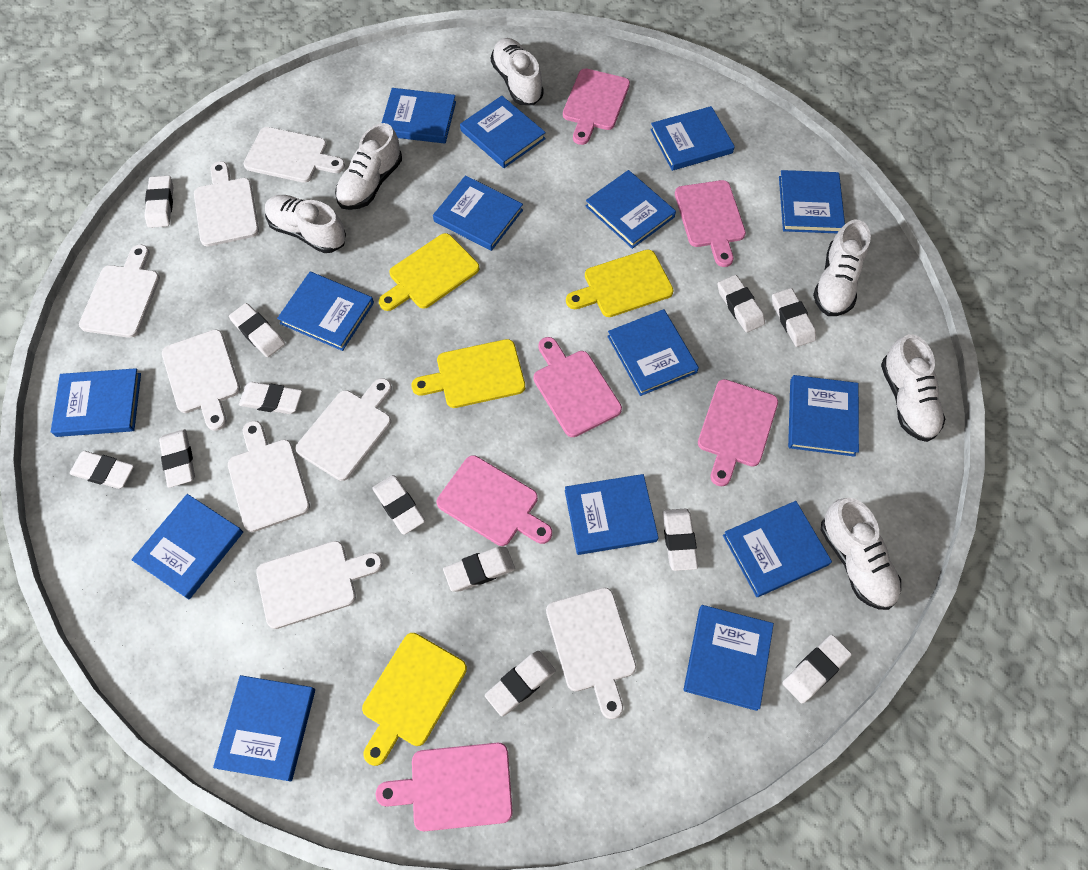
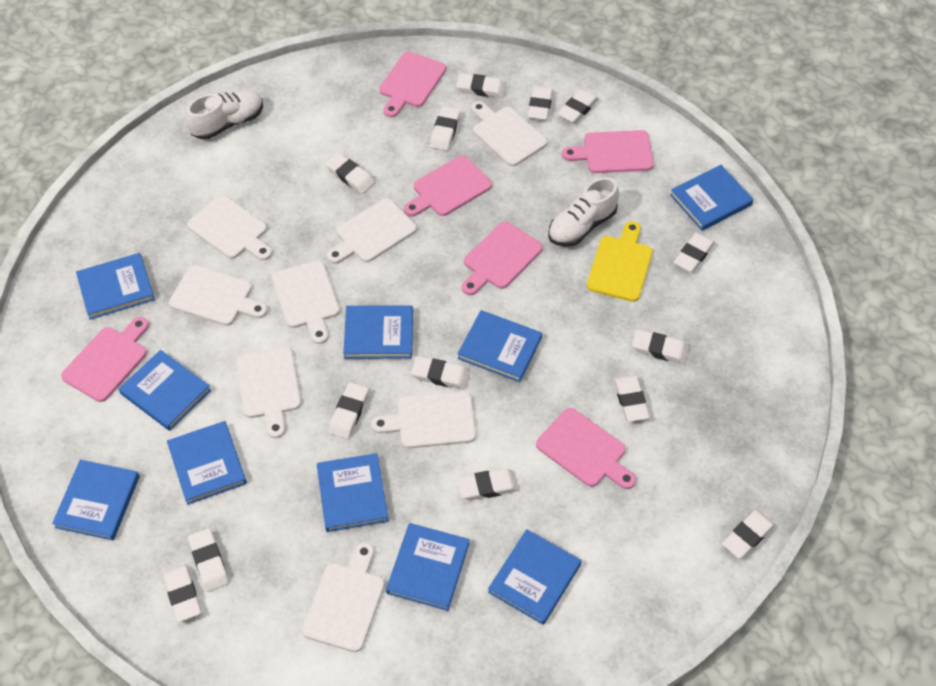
blue book: 15 -> 10
white eraser: 12 -> 14
white shoe: 6 -> 2
yellow cutting board: 4 -> 1

